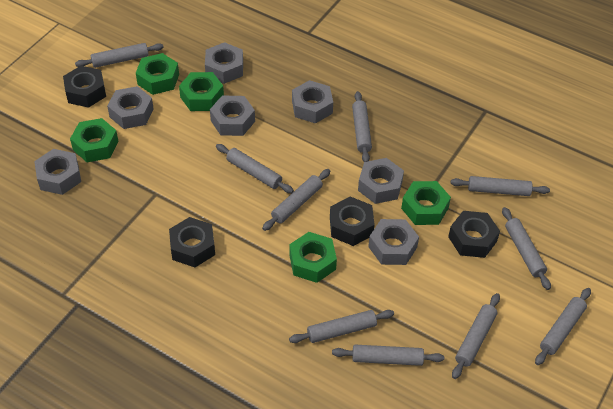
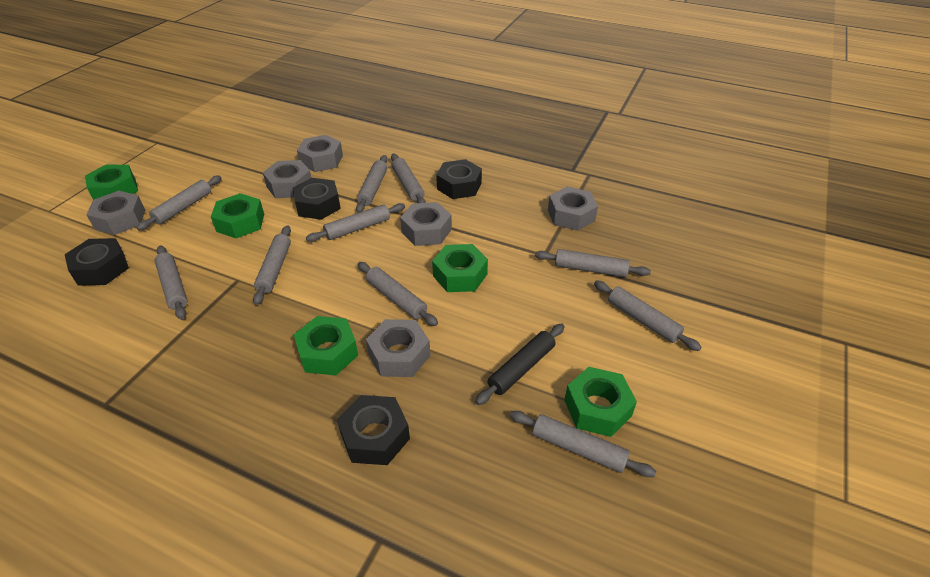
black rolling pin: 0 -> 1
grey nut: 7 -> 6

